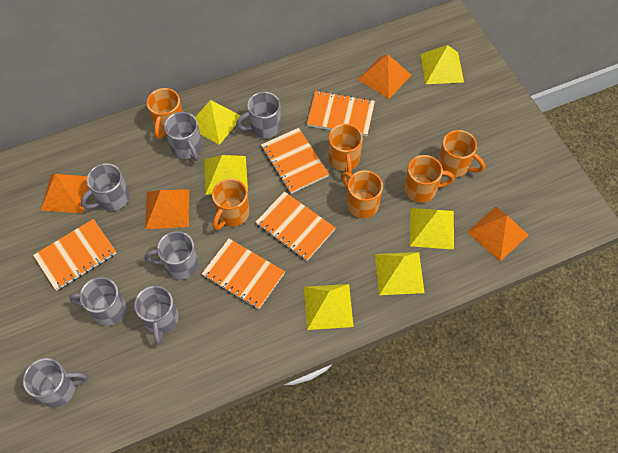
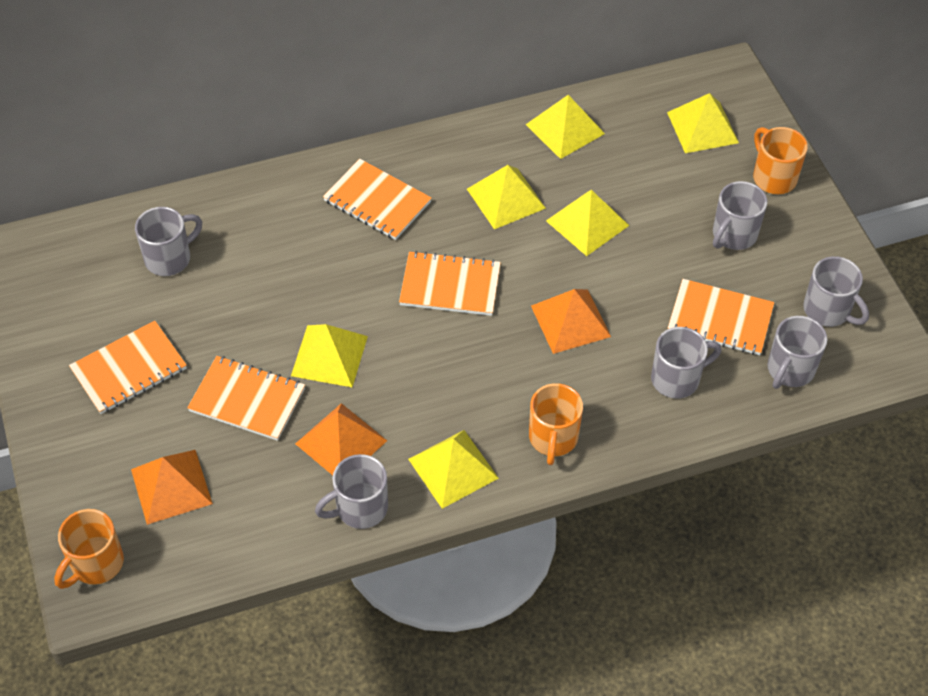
grey mug: 7 -> 6
orange mug: 6 -> 3
orange pyramid: 4 -> 3

